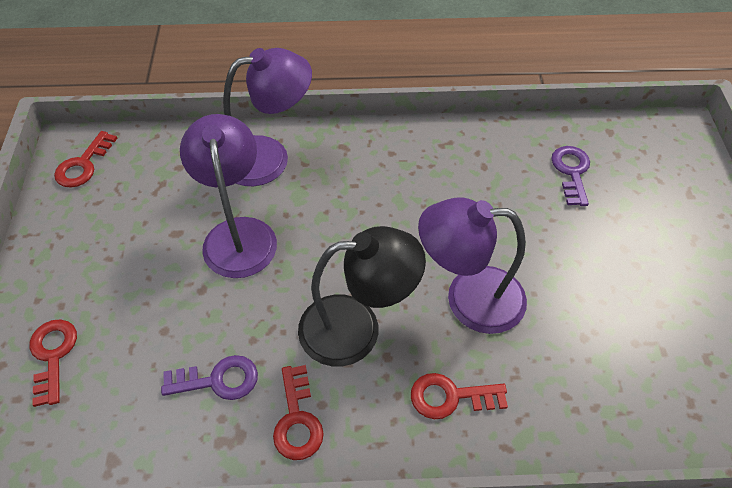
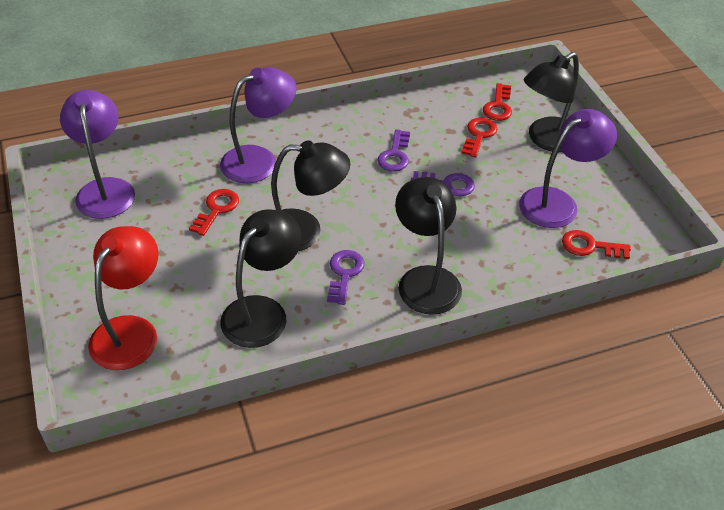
black lamp: 1 -> 4
purple key: 2 -> 3
red lamp: 0 -> 1

